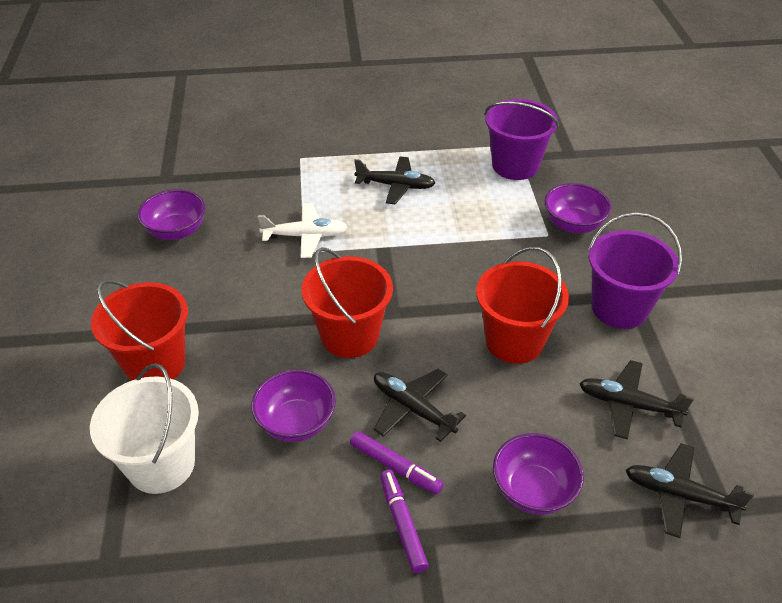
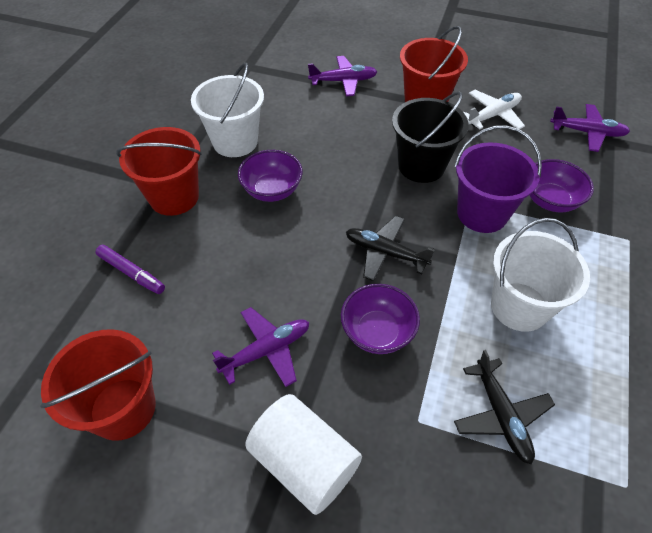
black bucket: 0 -> 1
black plane: 4 -> 2
purple bowl: 4 -> 3
purple bucket: 2 -> 1
purple marker: 2 -> 1
purple plane: 0 -> 3
white bucket: 1 -> 2
white cylinder: 0 -> 1

